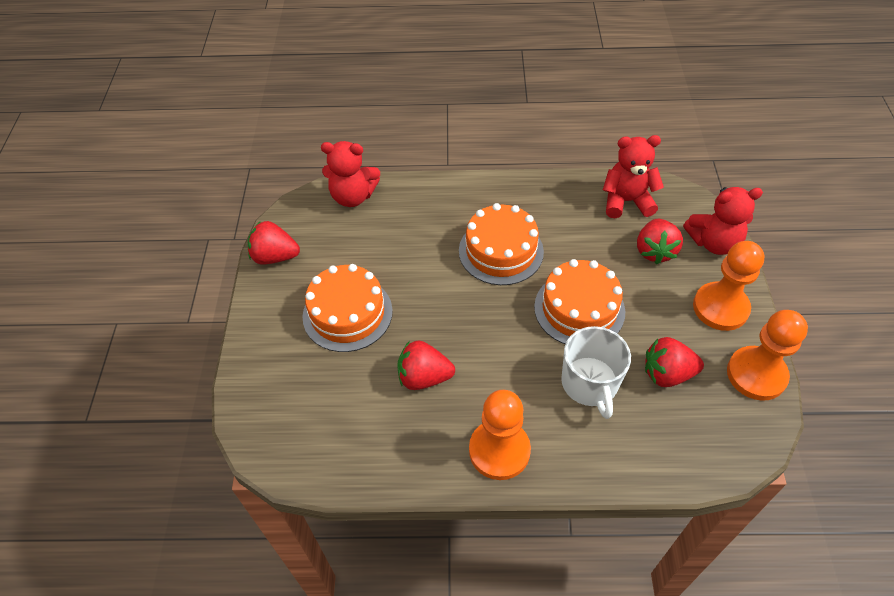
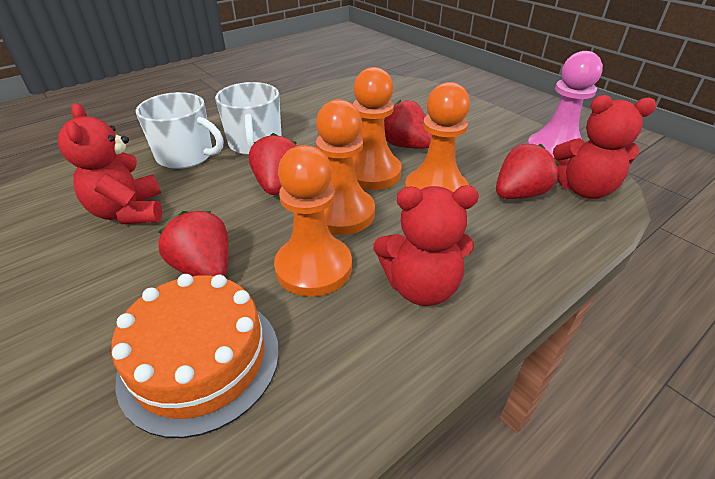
orange cake: 3 -> 1
orange pawn: 3 -> 4
pink pawn: 0 -> 1
white mug: 1 -> 2

